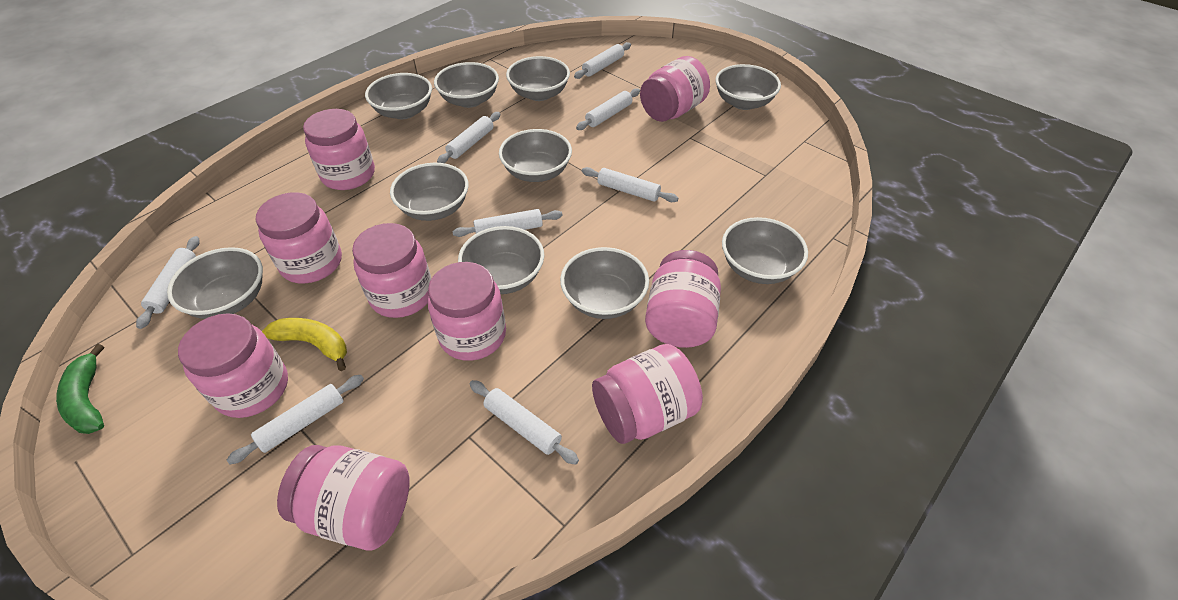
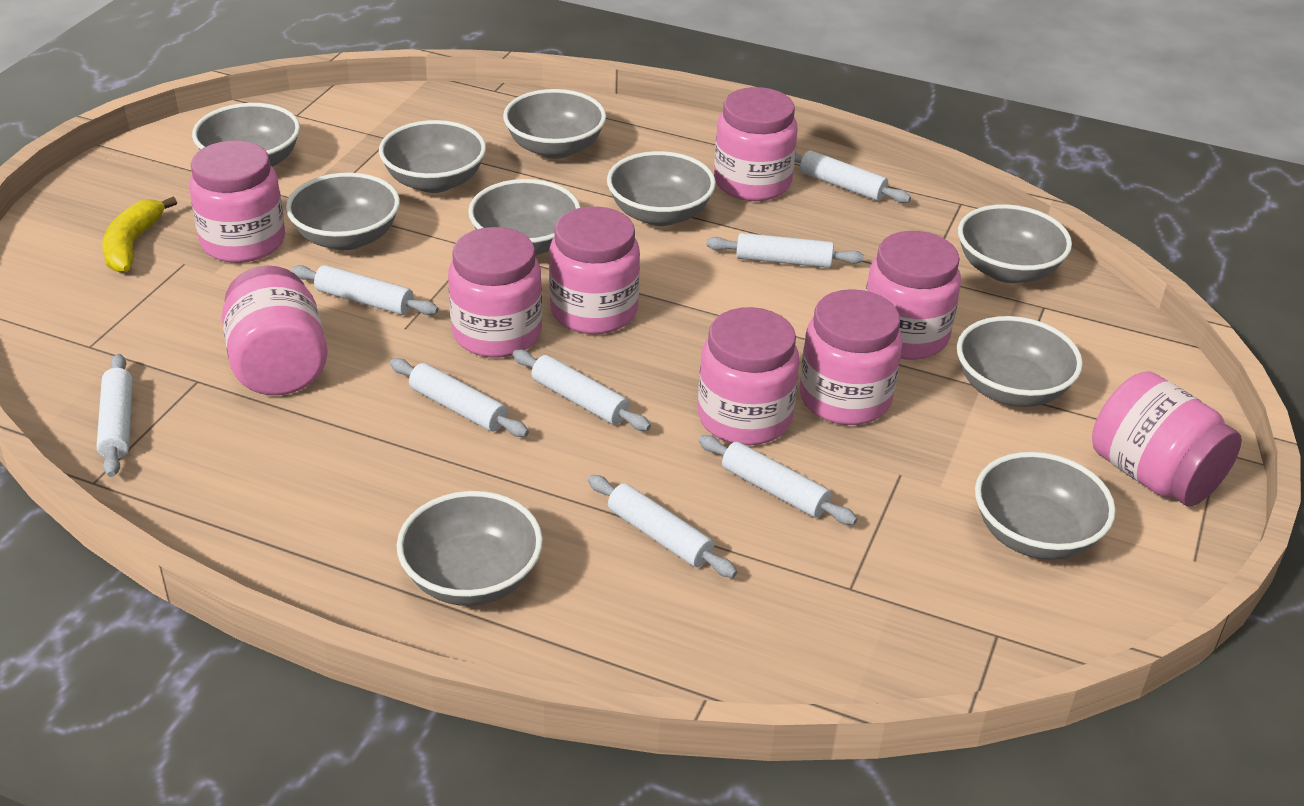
green banana: 1 -> 0

